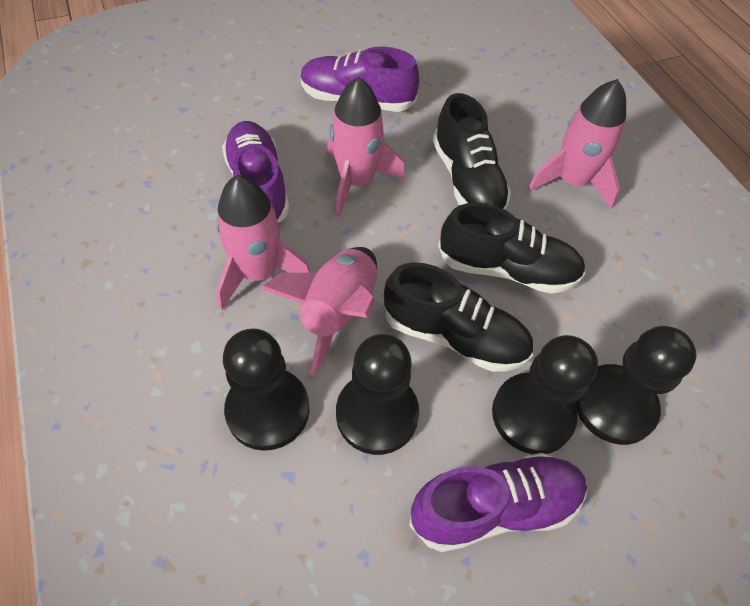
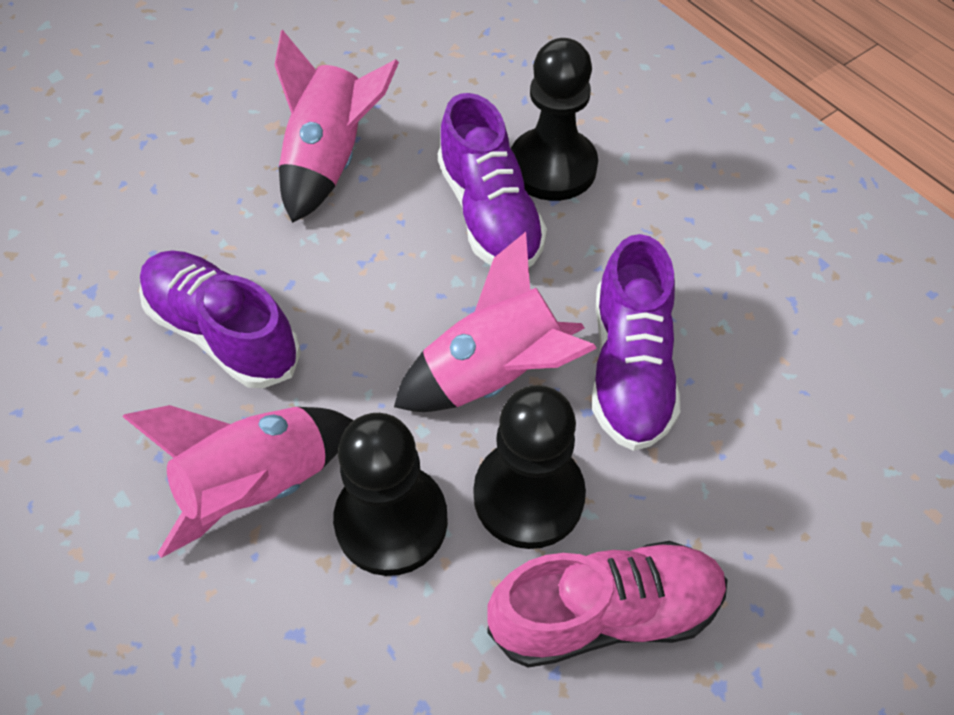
black pawn: 4 -> 3
black shoe: 3 -> 0
pink rocket: 4 -> 3
pink shoe: 0 -> 1

